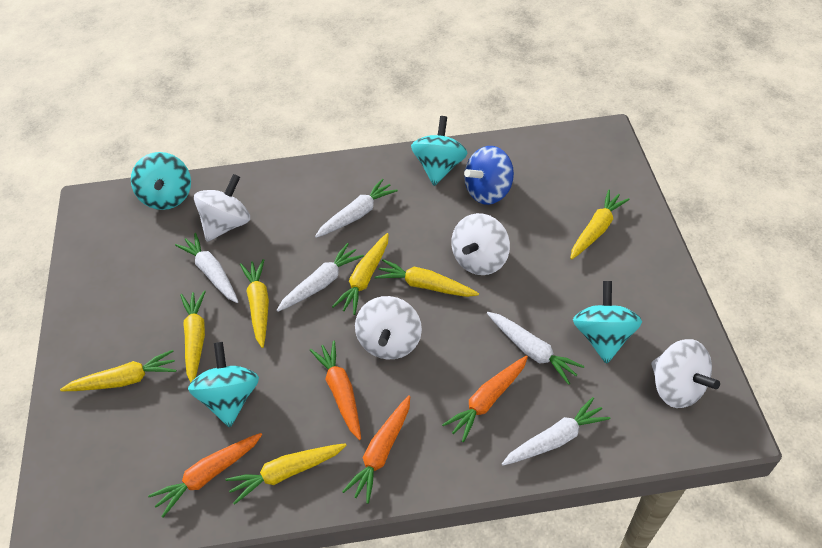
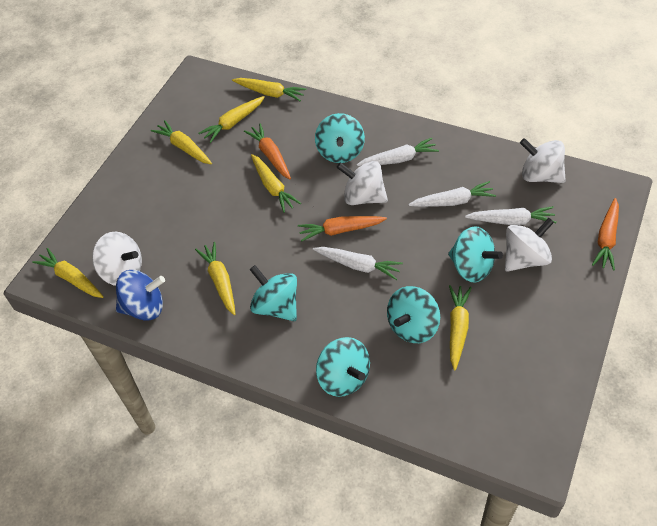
orange carrot: 4 -> 3
turquoise spinning top: 4 -> 5
white carrot: 5 -> 4

